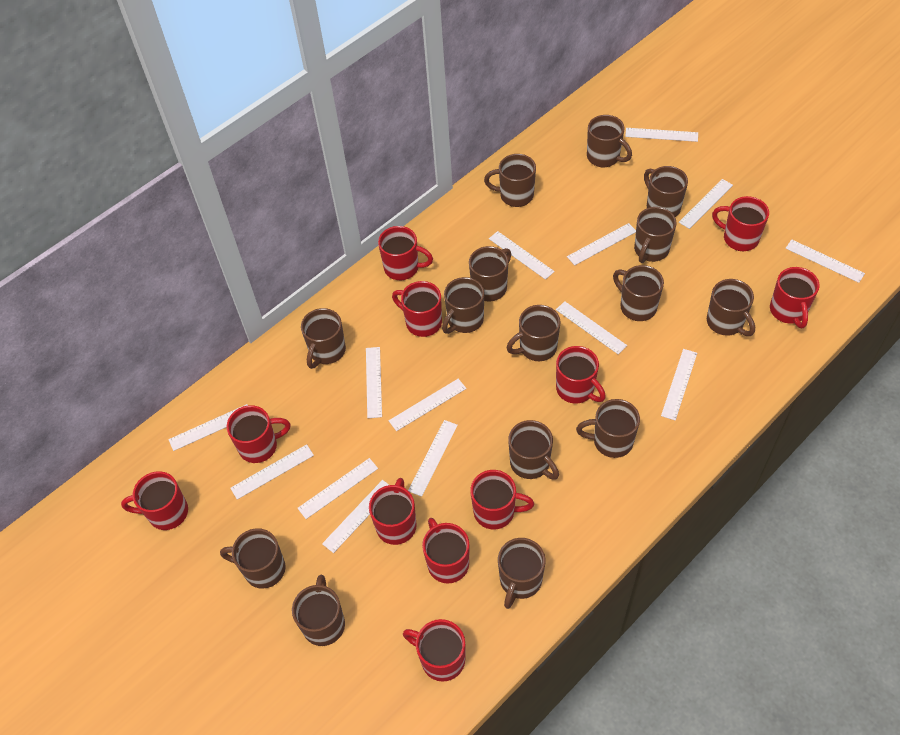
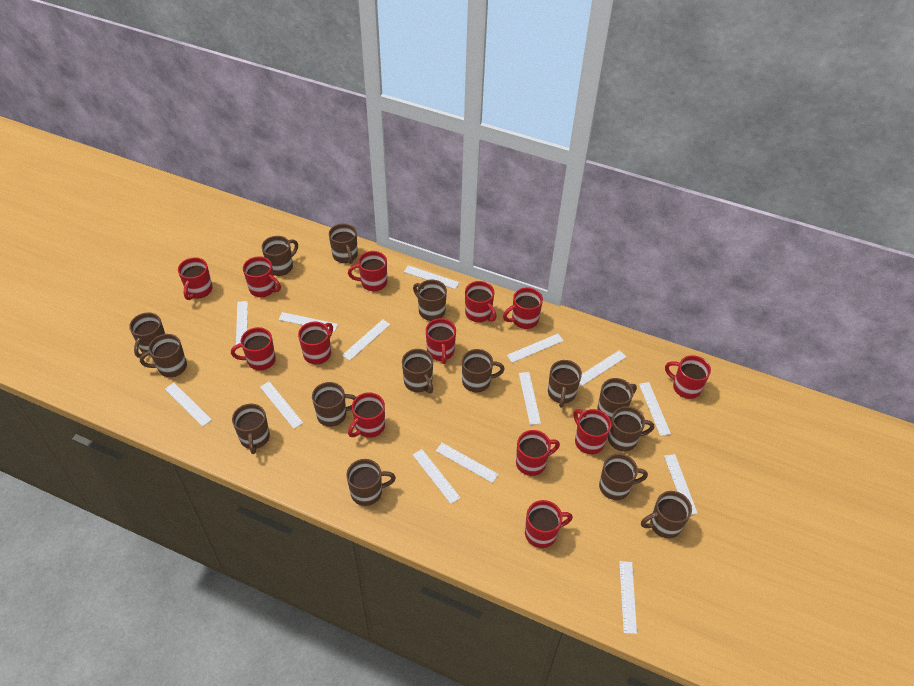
red mug: 11 -> 13

